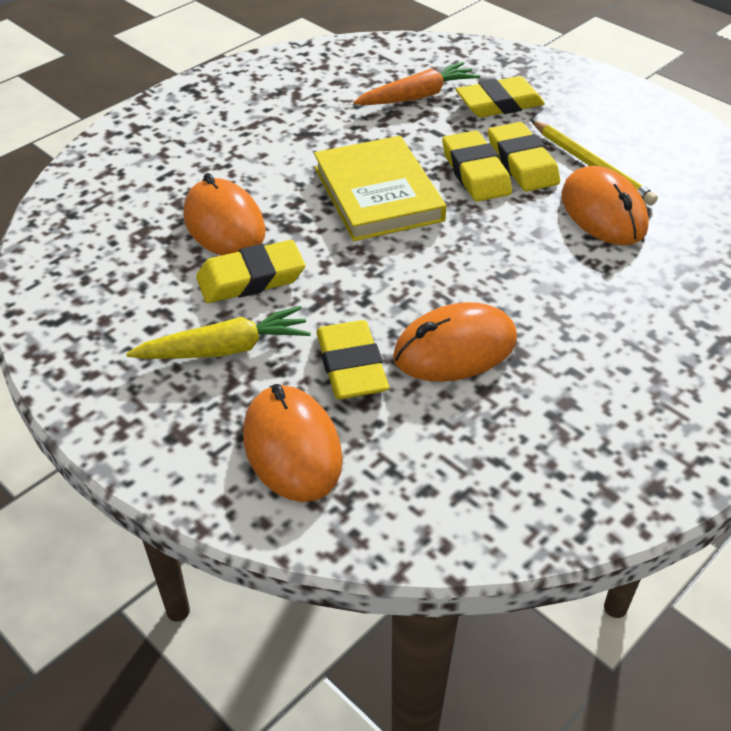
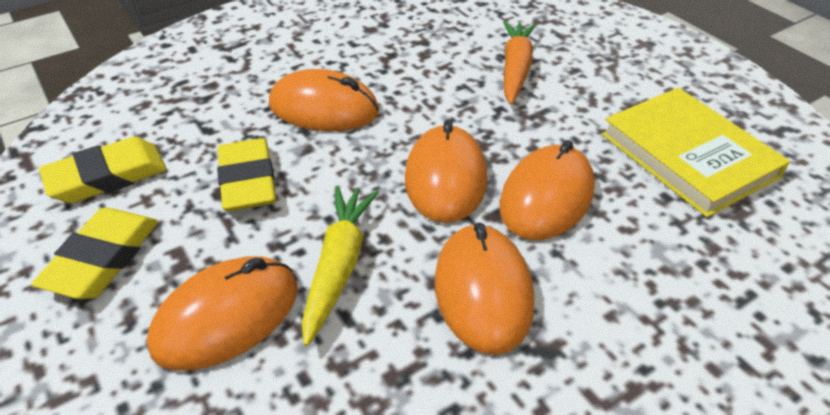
orange mouse: 4 -> 5
yellow eraser: 5 -> 3
yellow pencil: 1 -> 0

